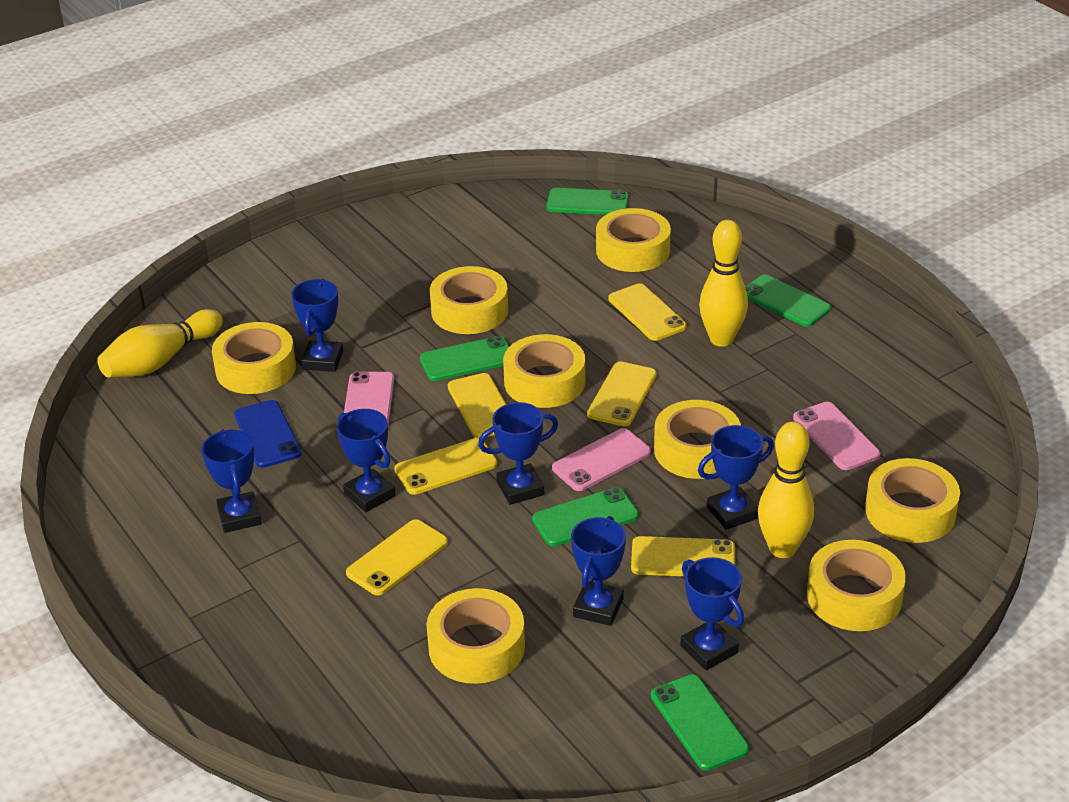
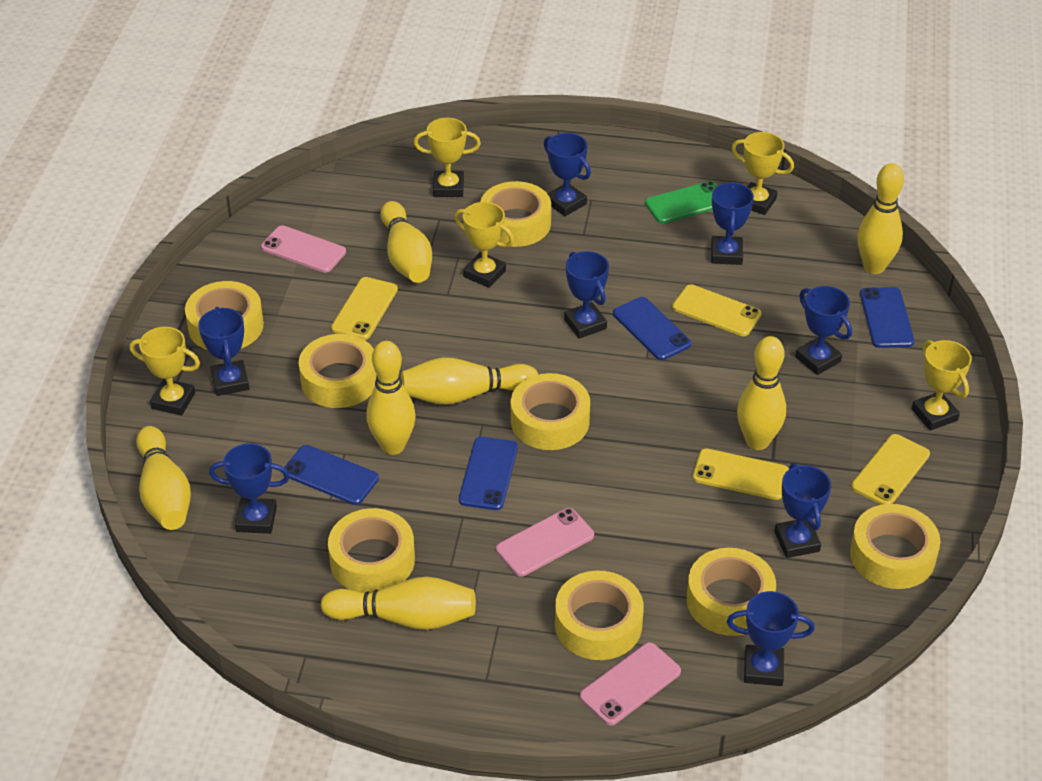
blue phone: 1 -> 4
blue trophy: 7 -> 8
green phone: 5 -> 1
yellow bowling pin: 3 -> 7
yellow phone: 6 -> 4
yellow trophy: 0 -> 5

